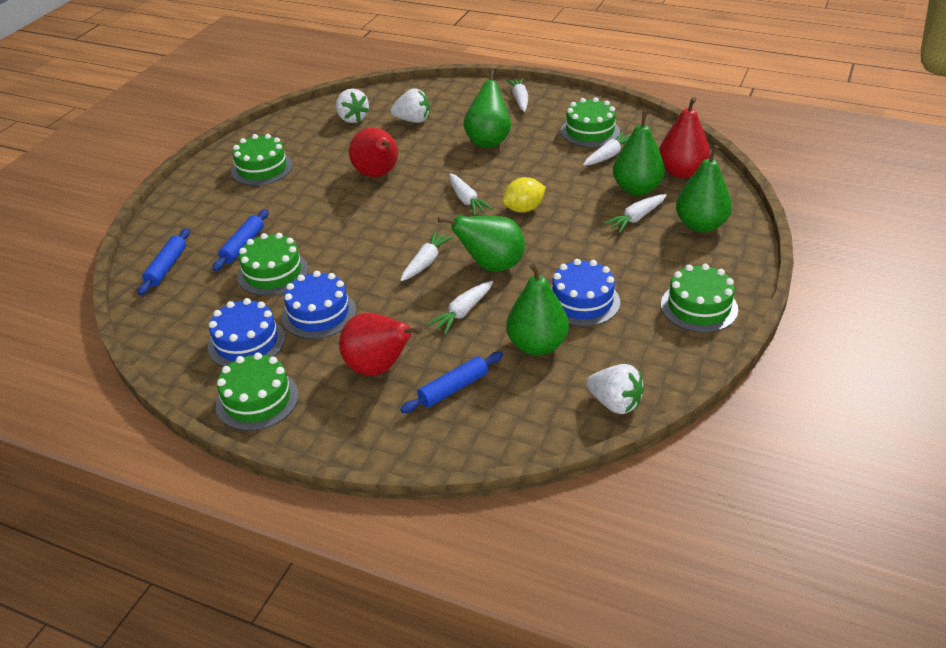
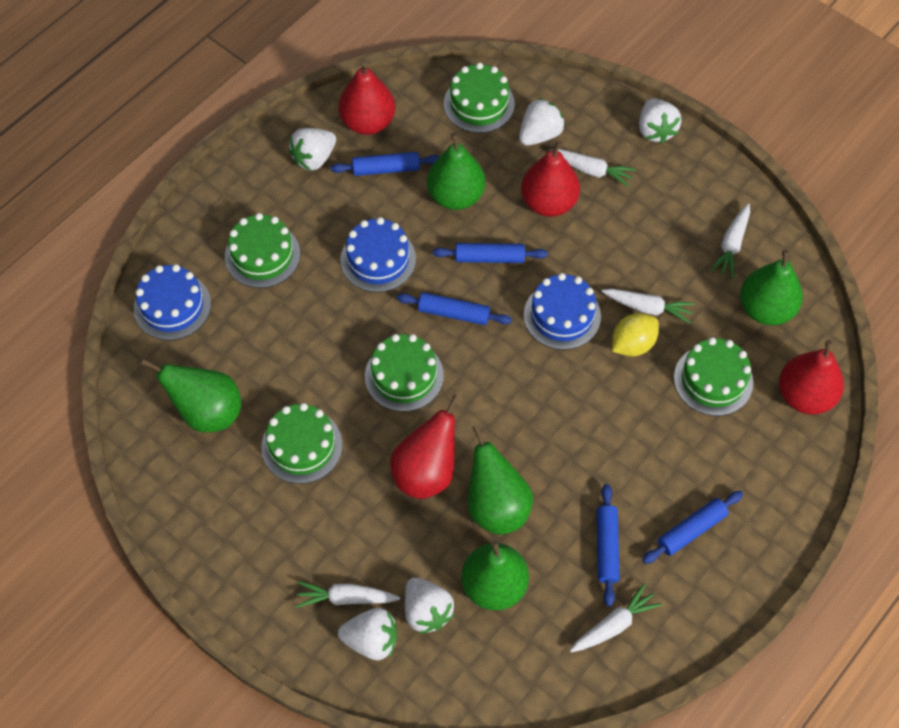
blue rolling pin: 3 -> 5
red pear: 3 -> 4
white carrot: 6 -> 5
white strawberry: 3 -> 5

